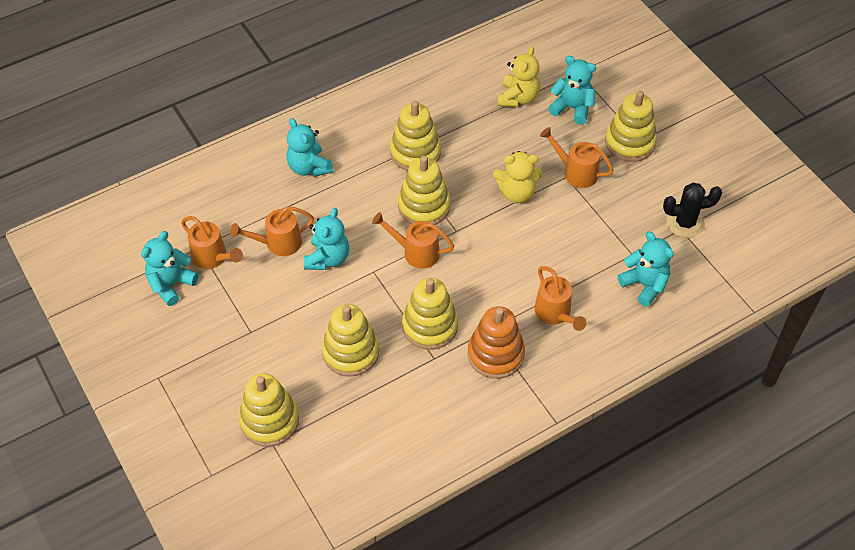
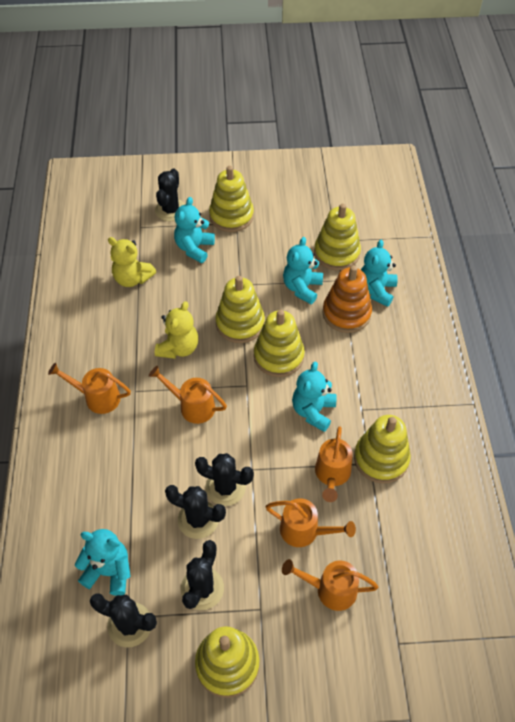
black cactus: 1 -> 5

